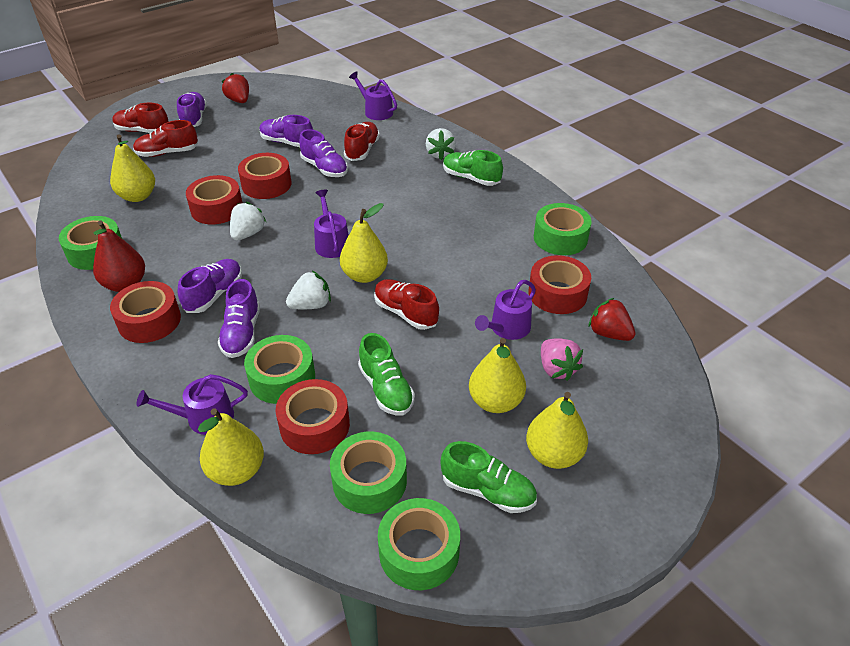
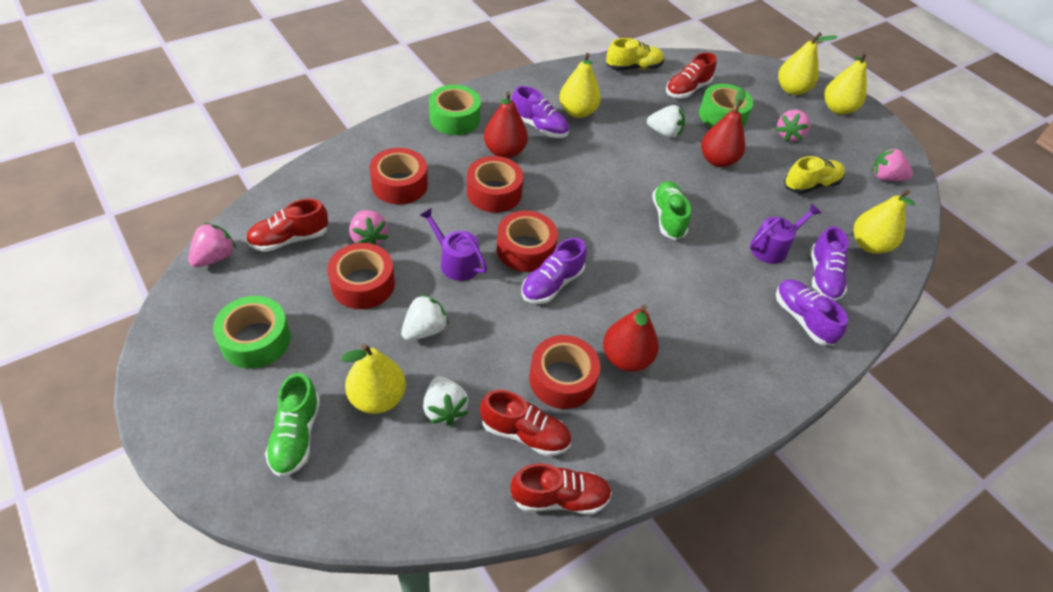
green shoe: 3 -> 2
green tape: 5 -> 3
pink strawberry: 1 -> 4
purple shoe: 5 -> 4
purple watering can: 4 -> 2
red pear: 1 -> 3
red strawberry: 2 -> 0
yellow shoe: 0 -> 2

